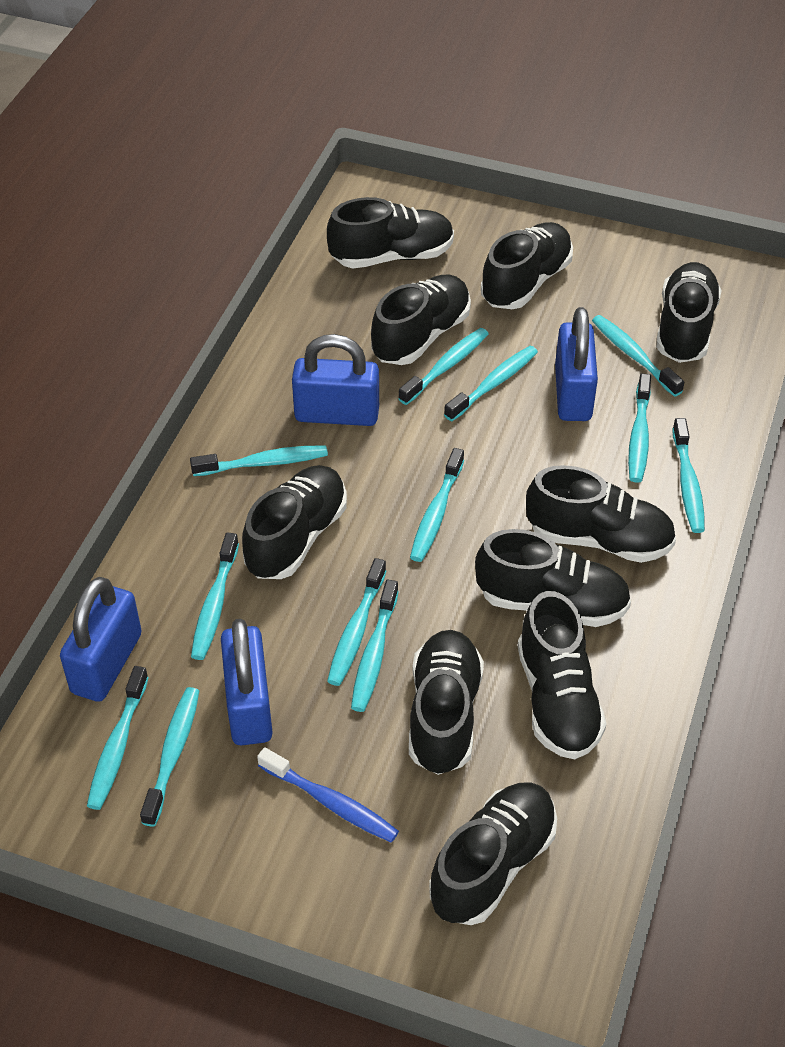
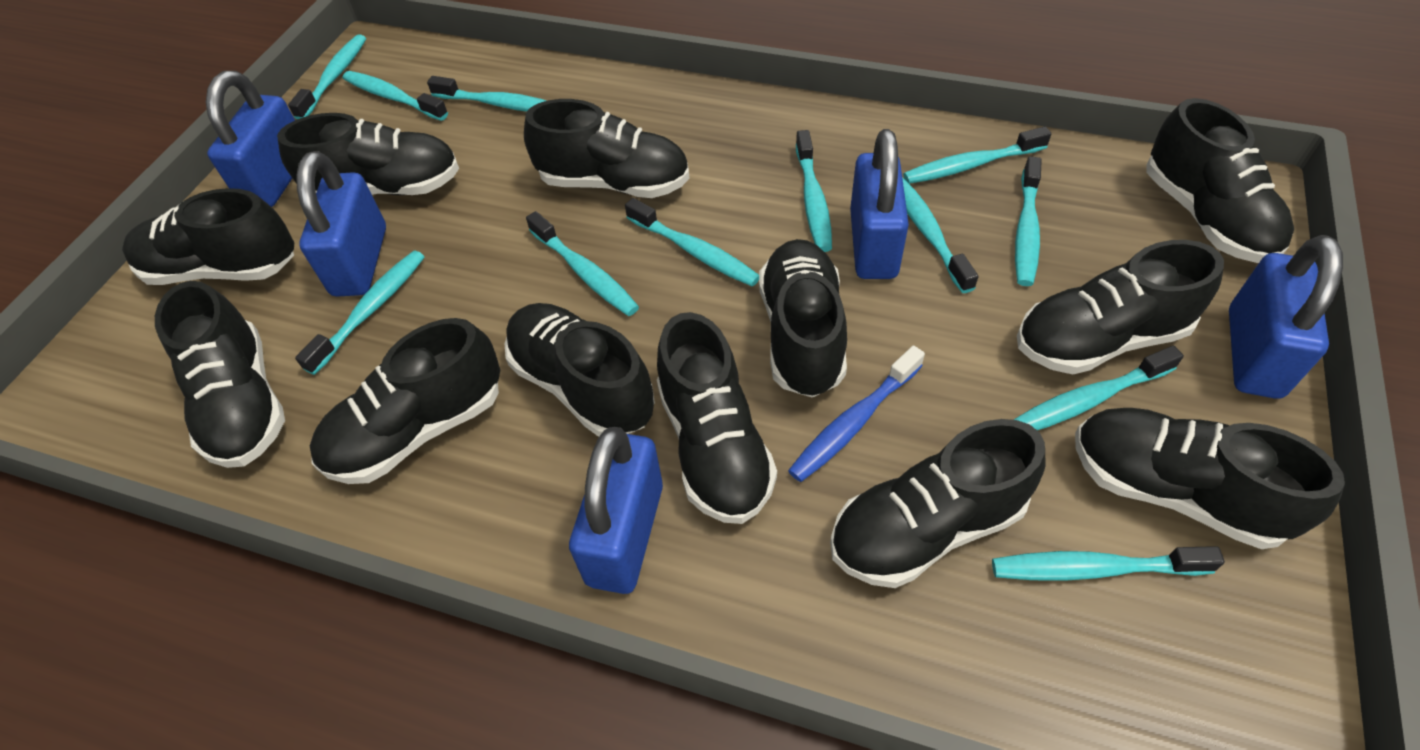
black shoe: 10 -> 12
blue padlock: 4 -> 5

